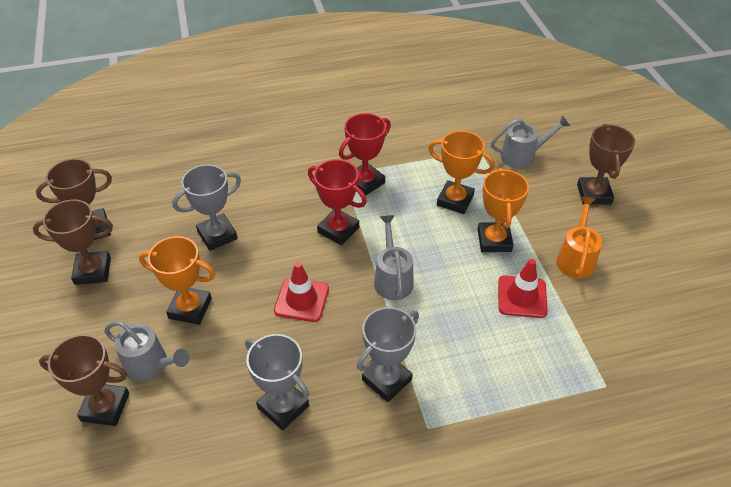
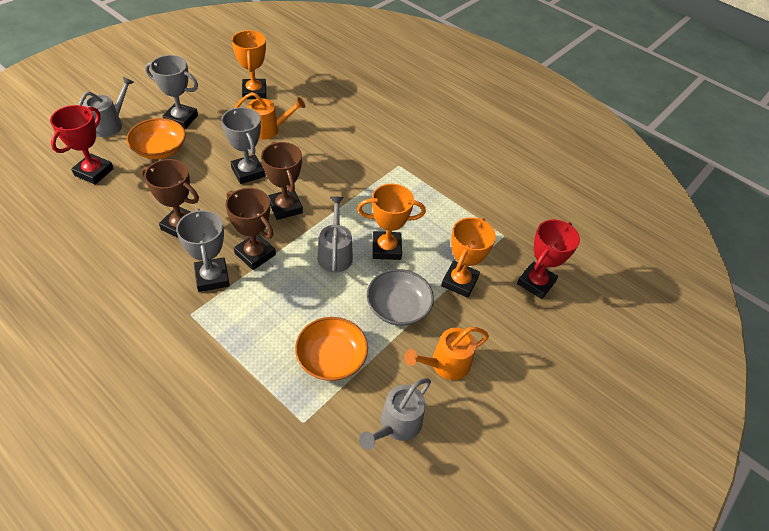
brown trophy: 4 -> 3
grey bowl: 0 -> 1
orange bowl: 0 -> 2
orange watering can: 1 -> 2
red traffic cone: 2 -> 0

